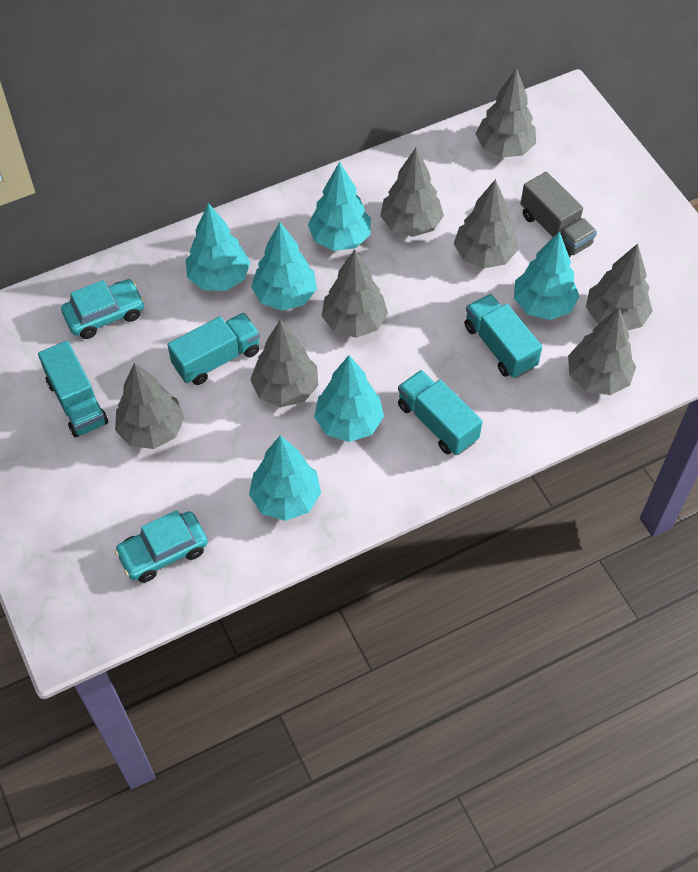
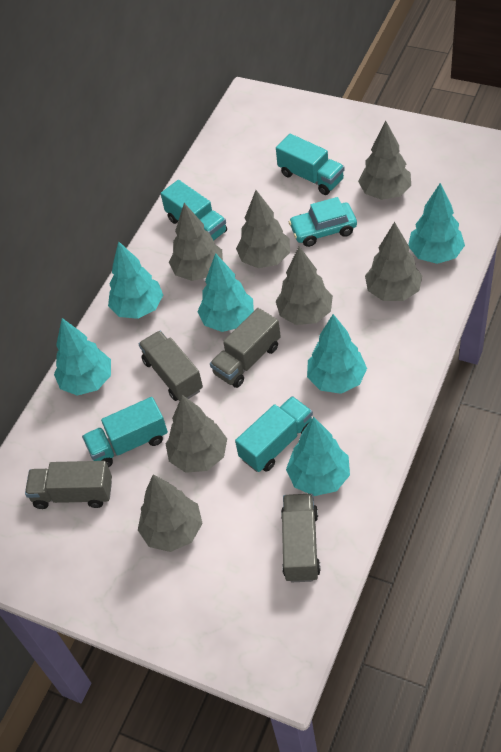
grey tree: 8 -> 7
grey truck: 1 -> 4
turquoise car: 2 -> 1

